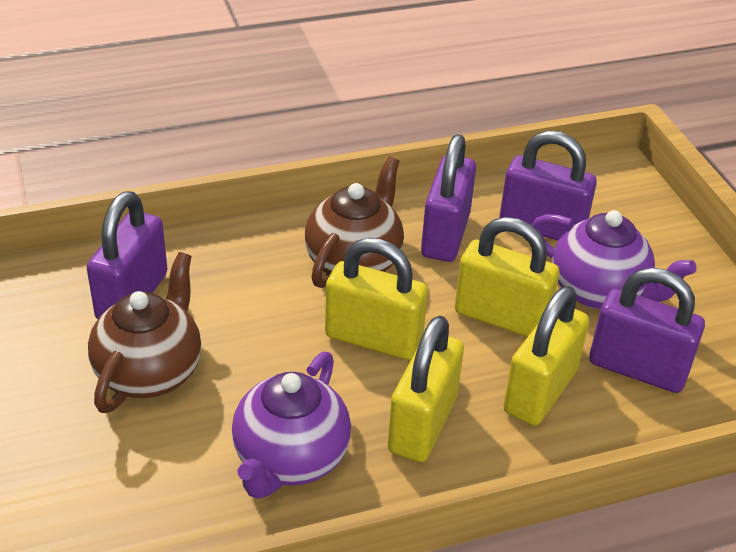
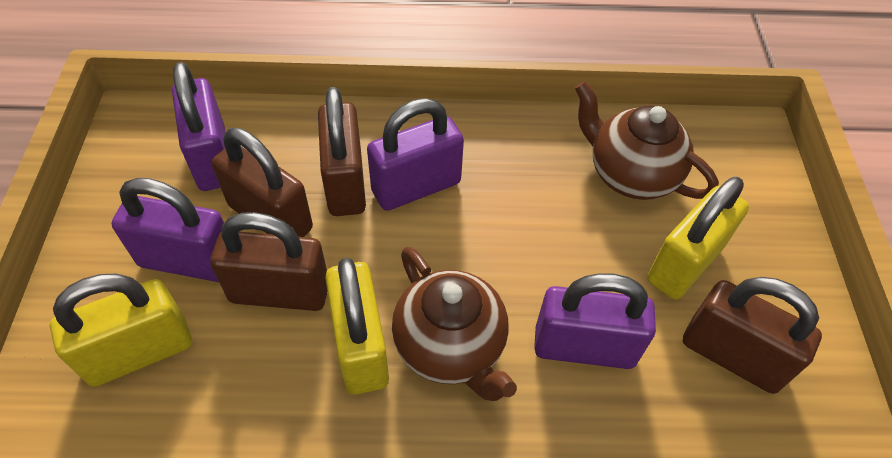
brown padlock: 0 -> 4
purple teapot: 2 -> 0
yellow padlock: 4 -> 3

